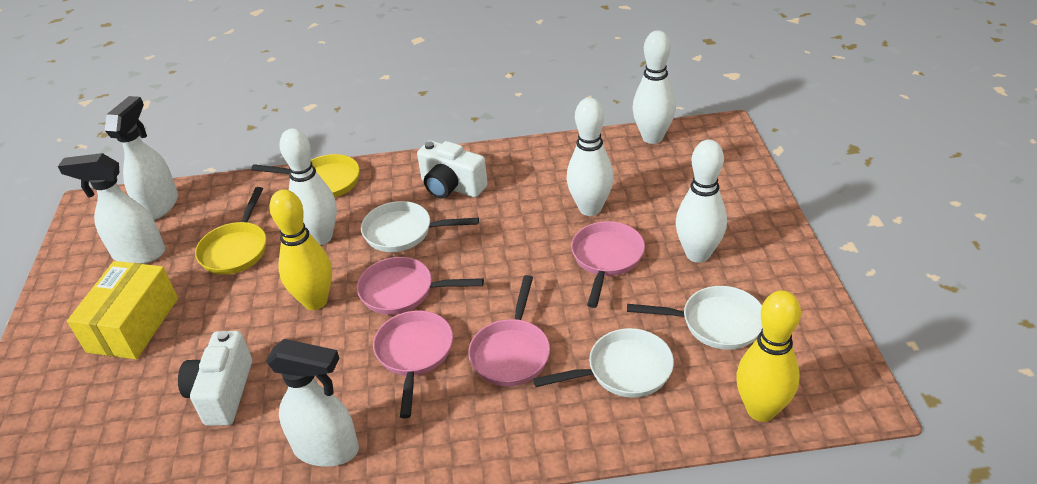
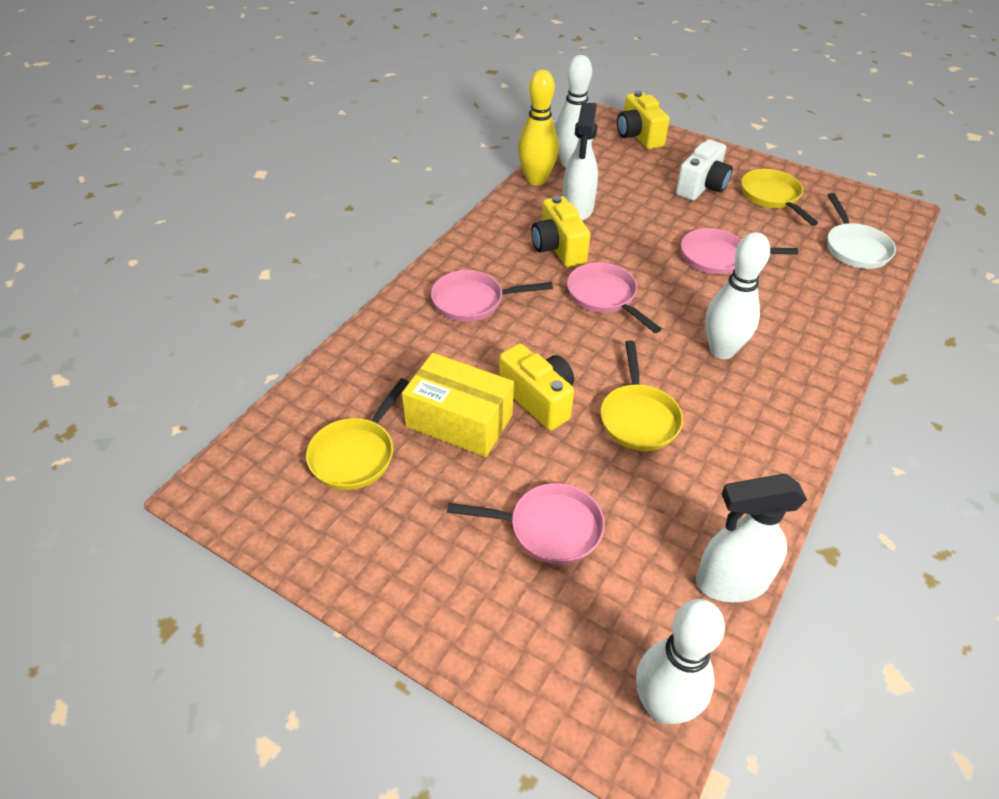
white bowling pin: 4 -> 3
white camera: 2 -> 1
white pan: 3 -> 1
white spray bottle: 3 -> 2
yellow bowling pin: 2 -> 1
yellow camera: 0 -> 3
yellow pan: 2 -> 3

